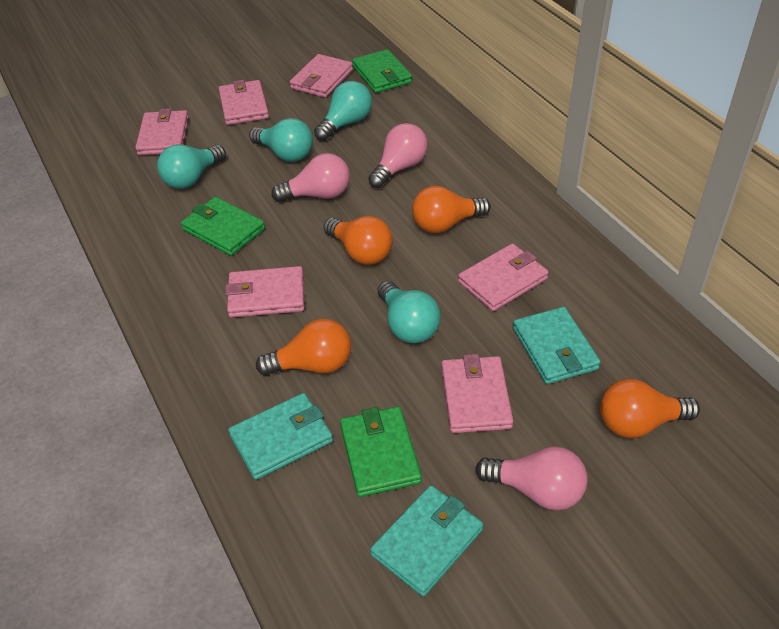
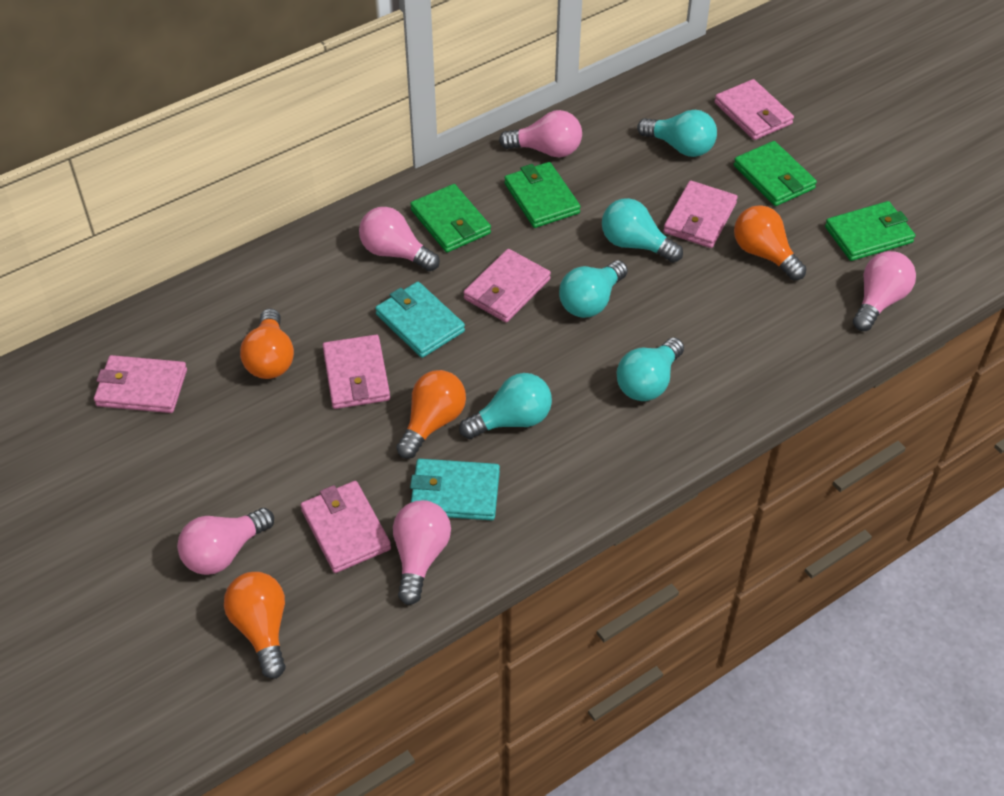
green wallet: 3 -> 4
pink light bulb: 3 -> 5
turquoise light bulb: 4 -> 5
turquoise wallet: 3 -> 2

